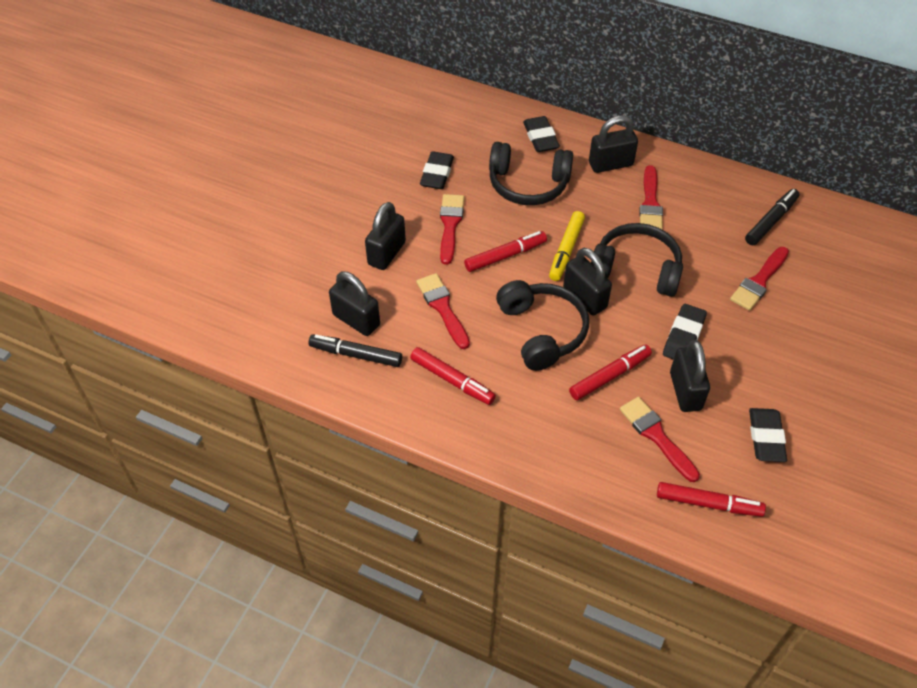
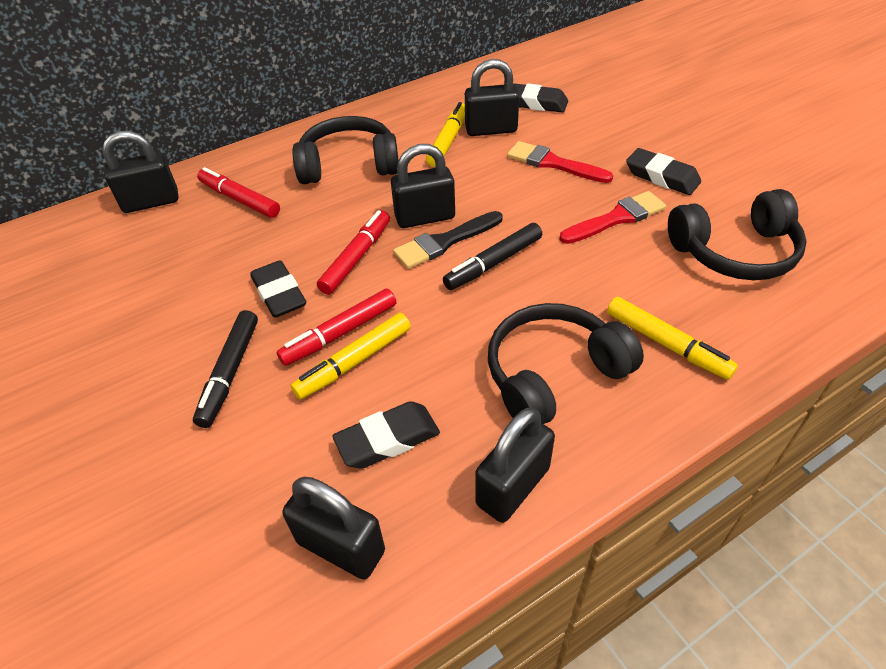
black brush: 0 -> 1
red brush: 5 -> 2
red marker: 4 -> 3
yellow marker: 1 -> 3

